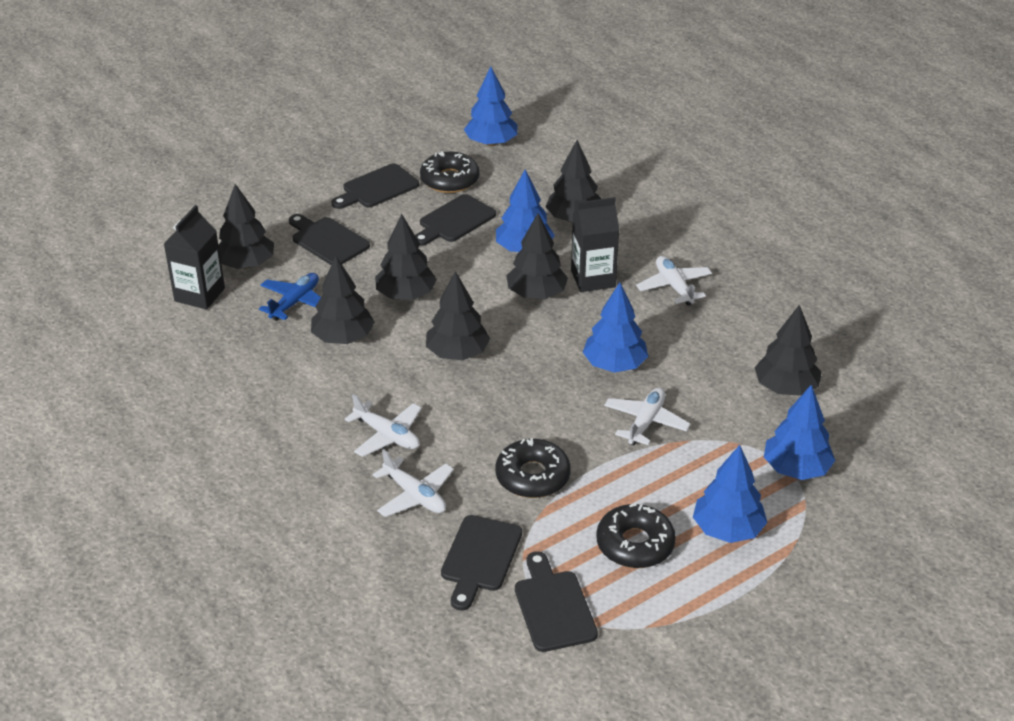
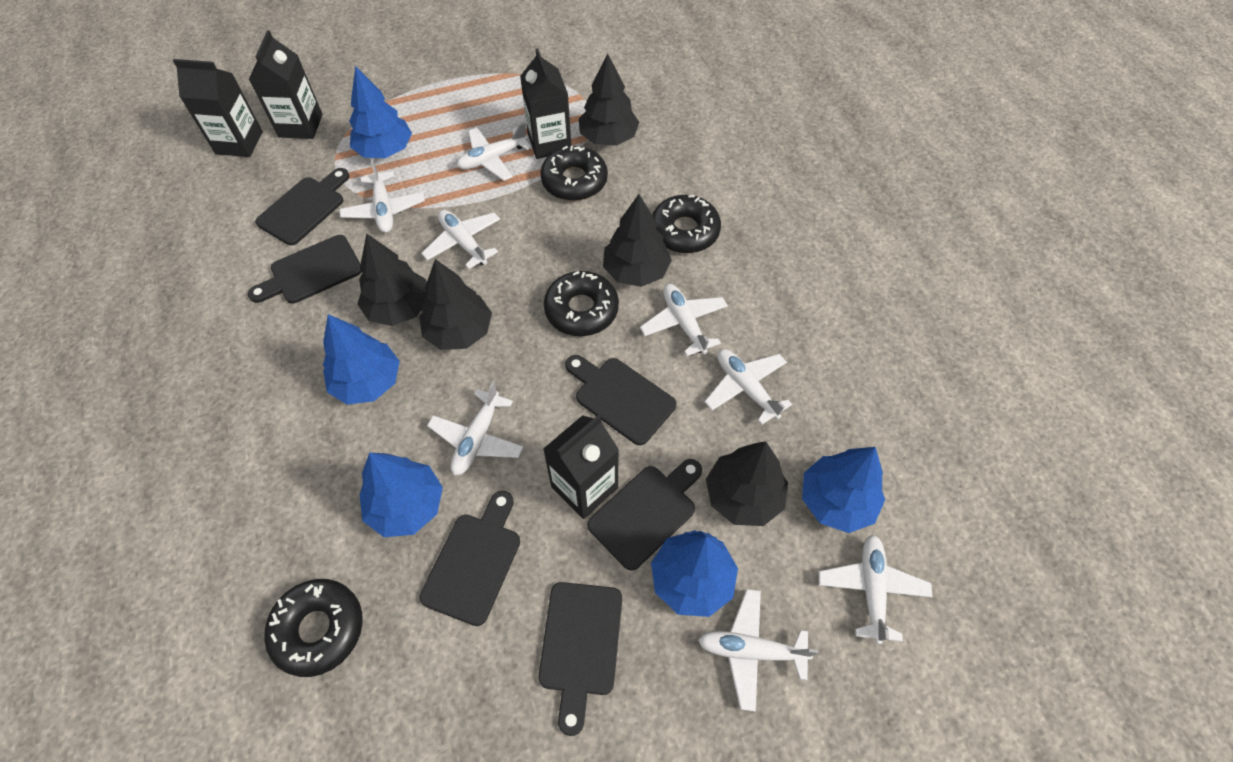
black carton: 2 -> 4
black cutting board: 5 -> 6
black donut: 3 -> 4
black tree: 7 -> 5
blue plane: 1 -> 0
white plane: 4 -> 8

